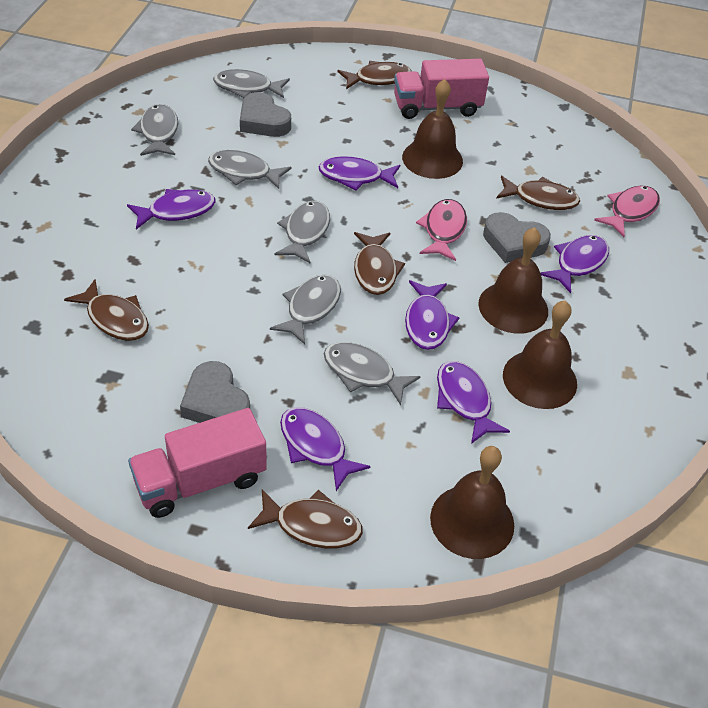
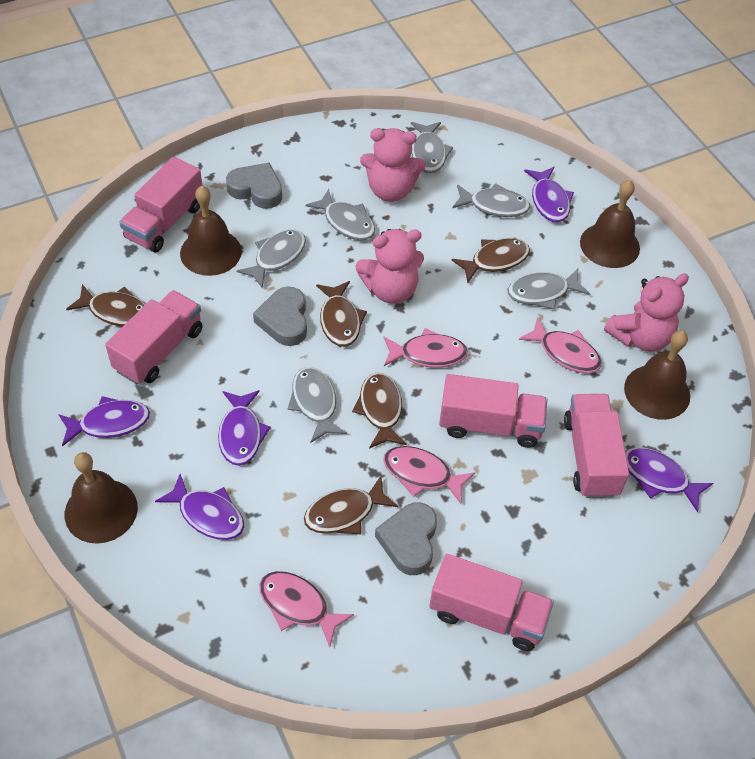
pink fish: 2 -> 4
pink teddy bear: 0 -> 3
pink truck: 2 -> 5
purple fish: 6 -> 5

